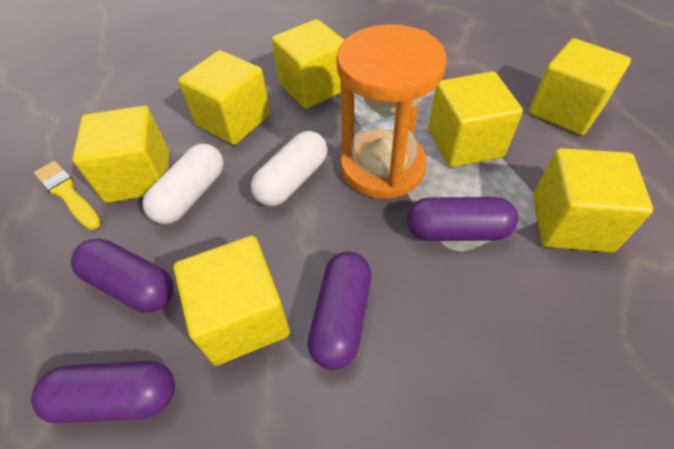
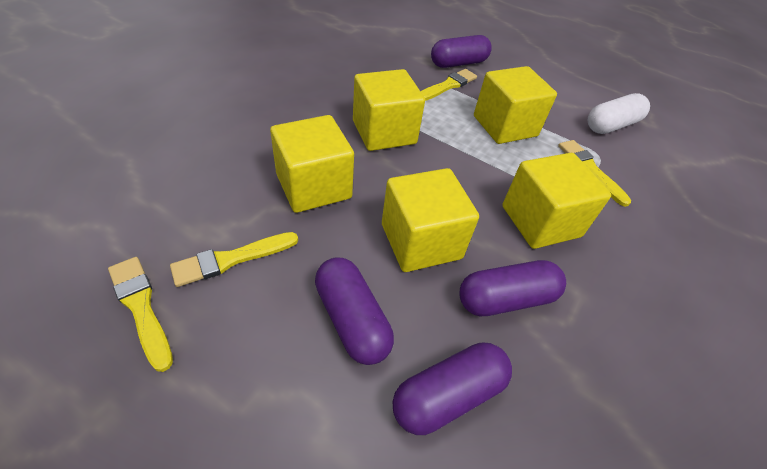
orange hourglass: 1 -> 0
white capsule: 2 -> 1
yellow brush: 1 -> 4
yellow cube: 7 -> 5

